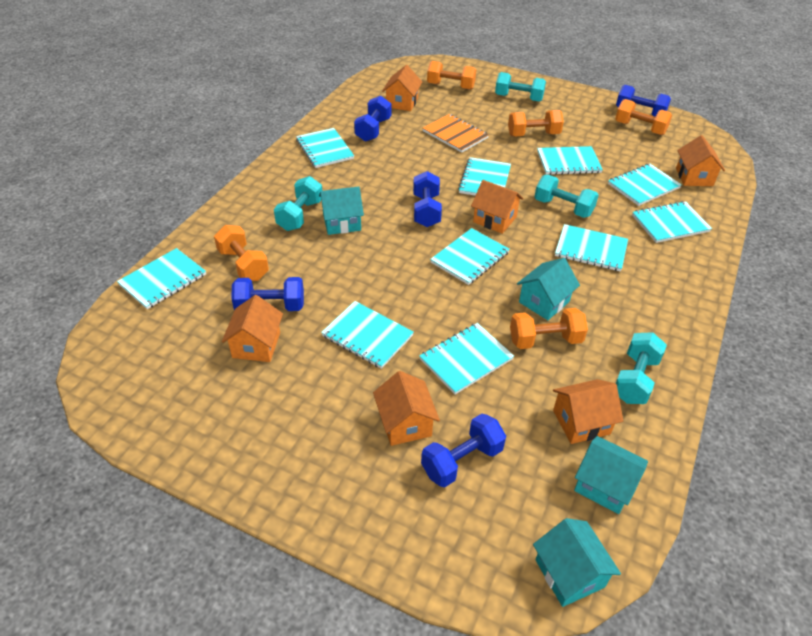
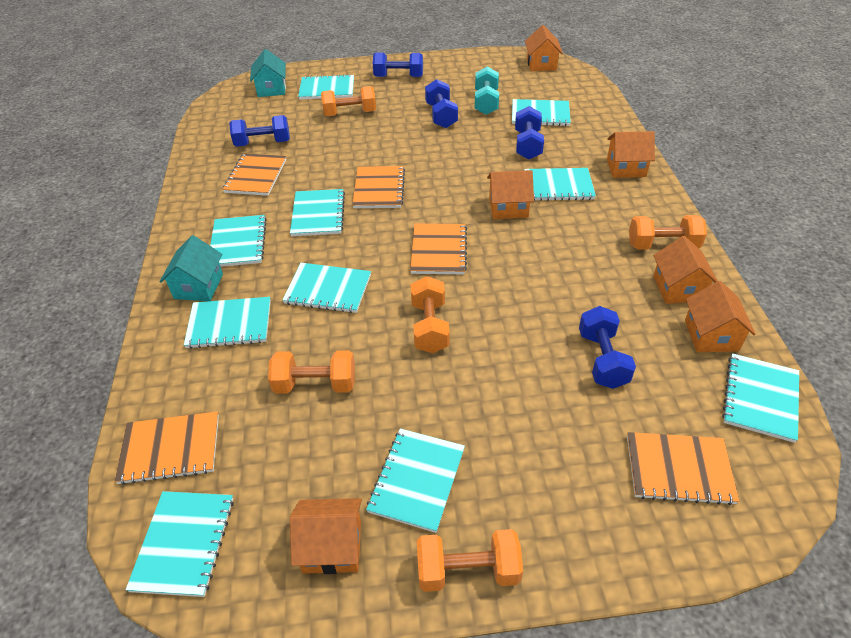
orange notebook: 1 -> 5
turquoise dumbbell: 4 -> 1
turquoise house: 4 -> 2

